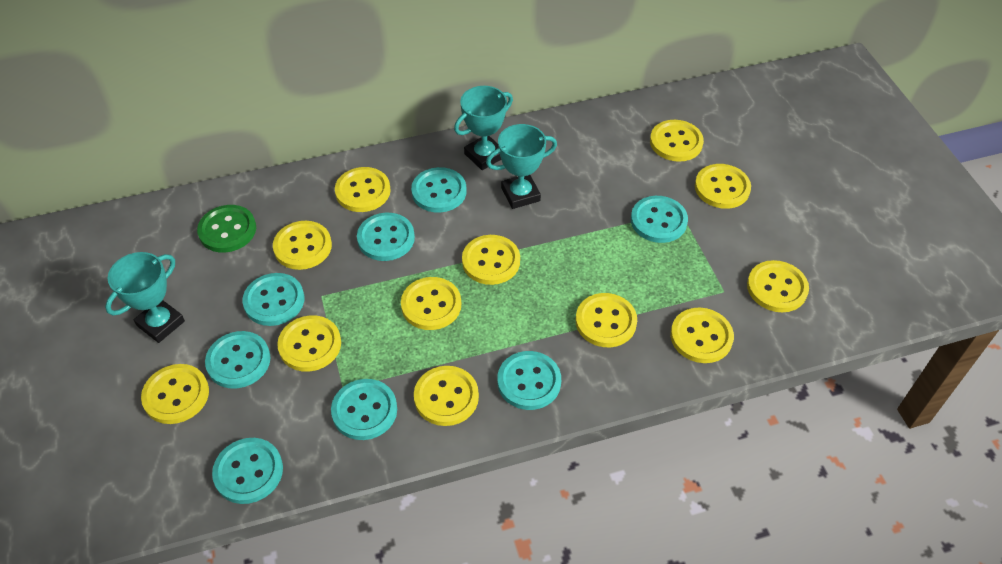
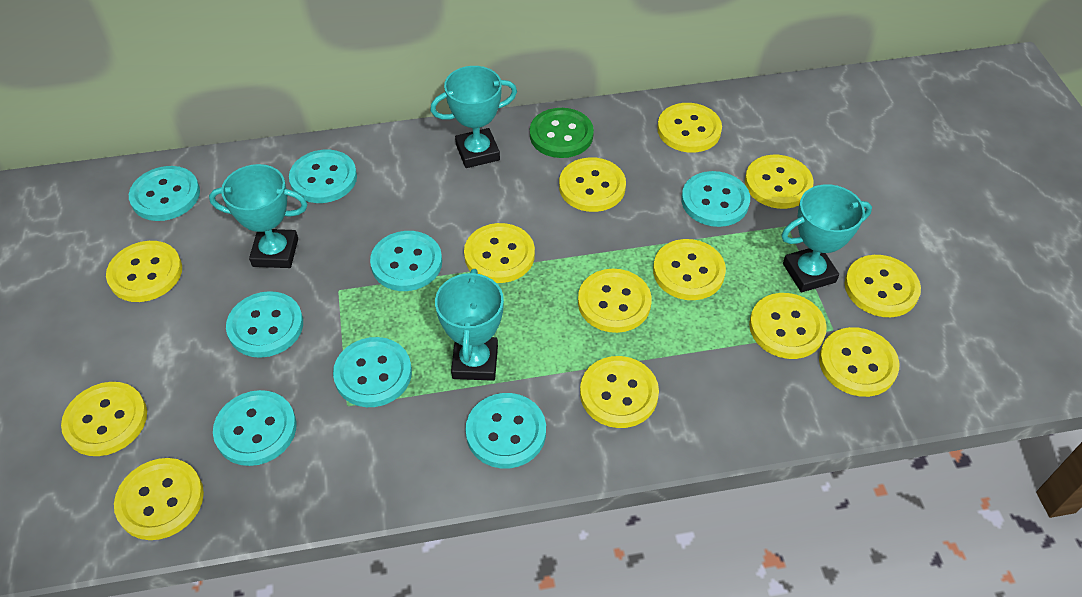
turquoise trophy: 3 -> 4
yellow button: 12 -> 13

